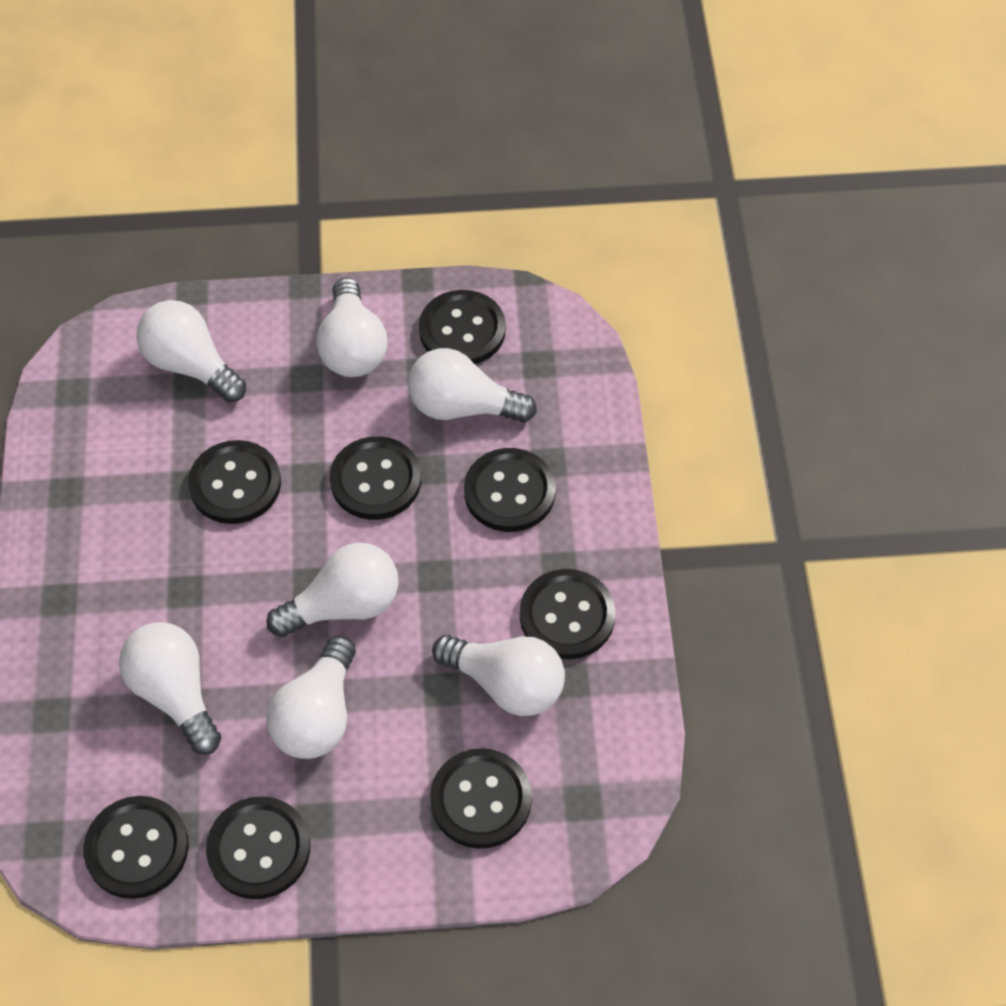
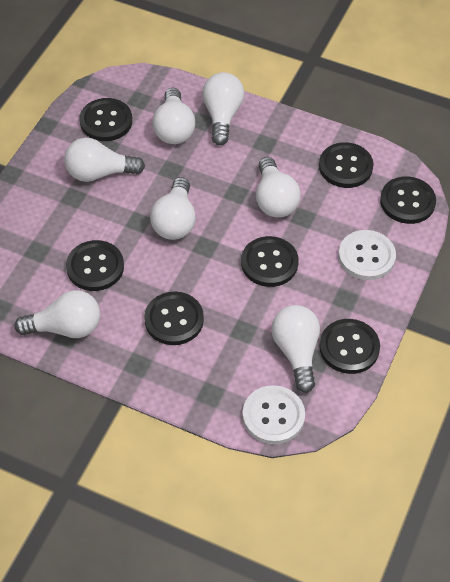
black button: 8 -> 7
white button: 0 -> 2

